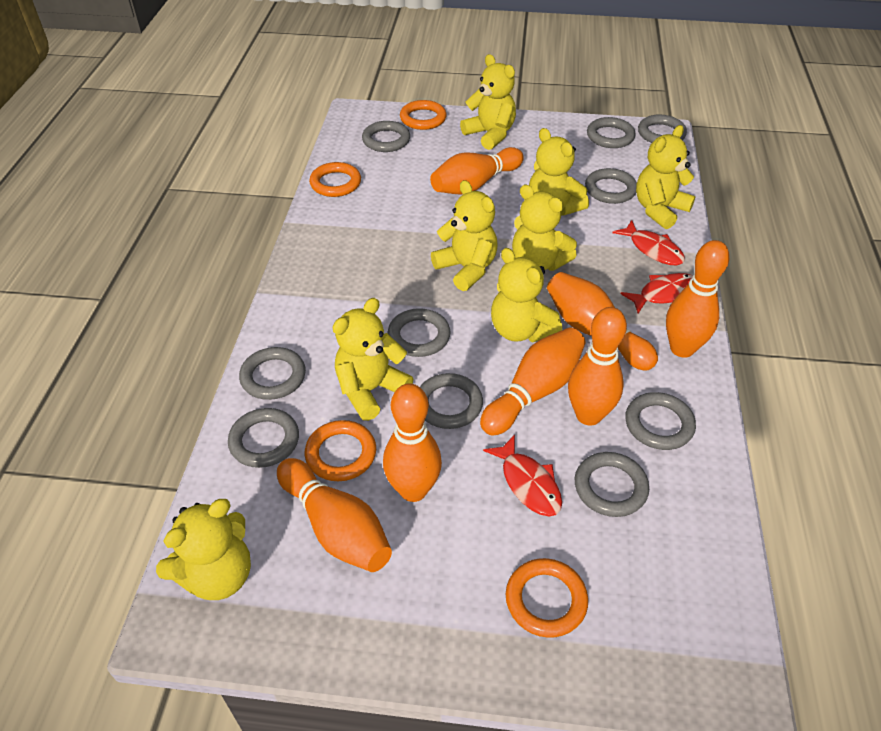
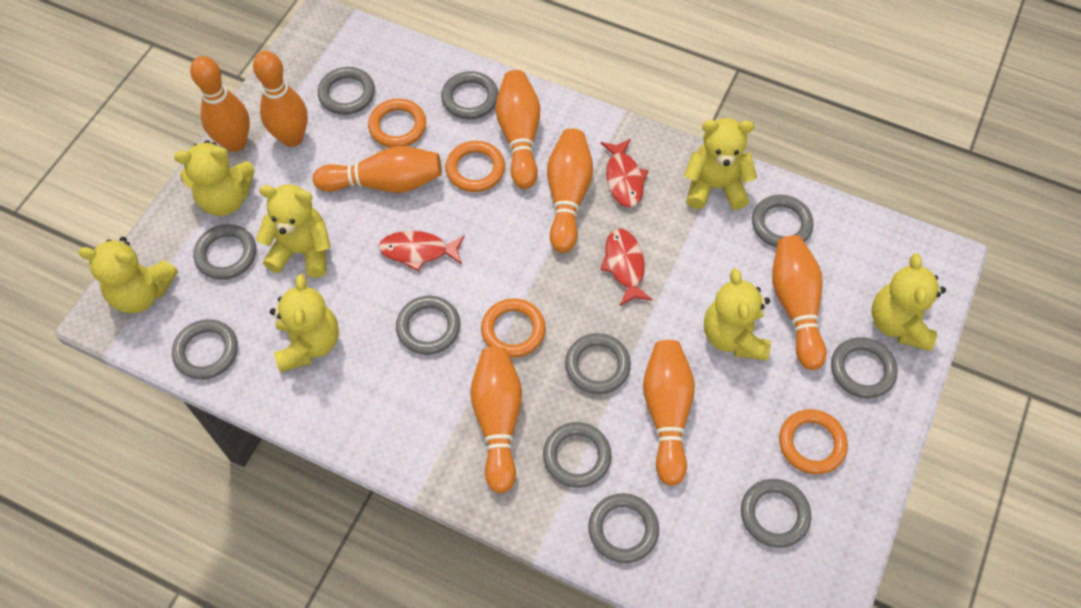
grey ring: 10 -> 11
orange bowling pin: 7 -> 8
yellow teddy bear: 8 -> 7

